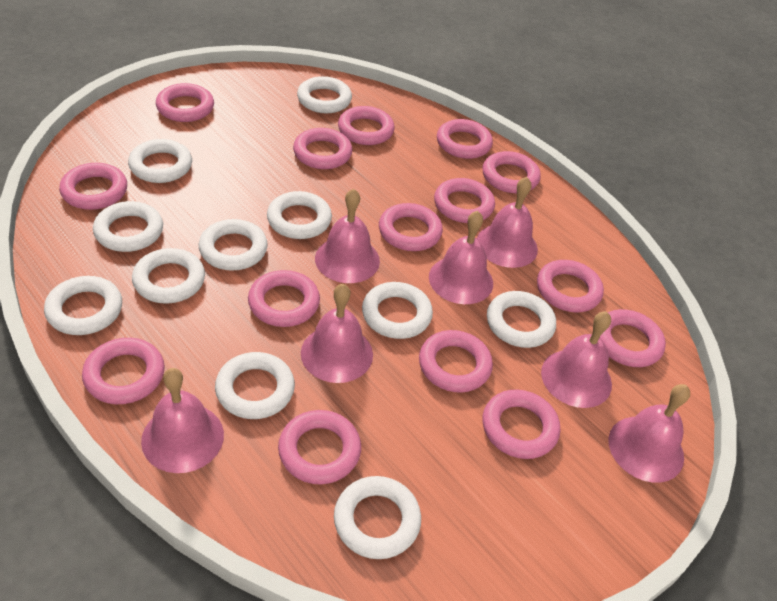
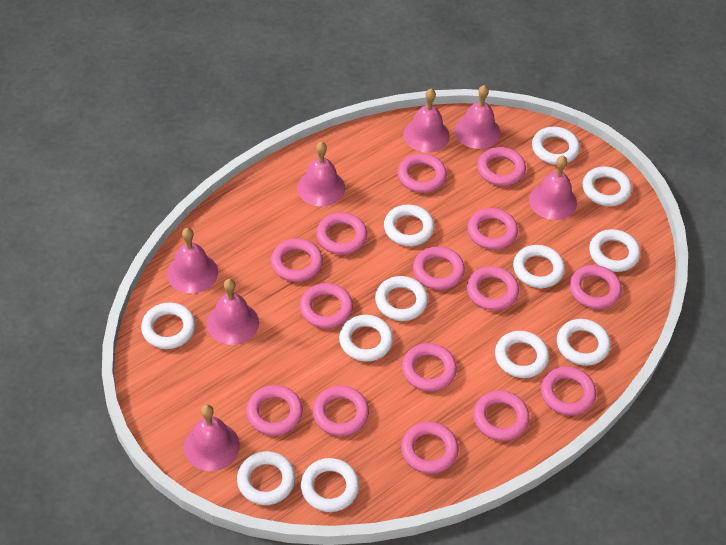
white ring: 11 -> 12

